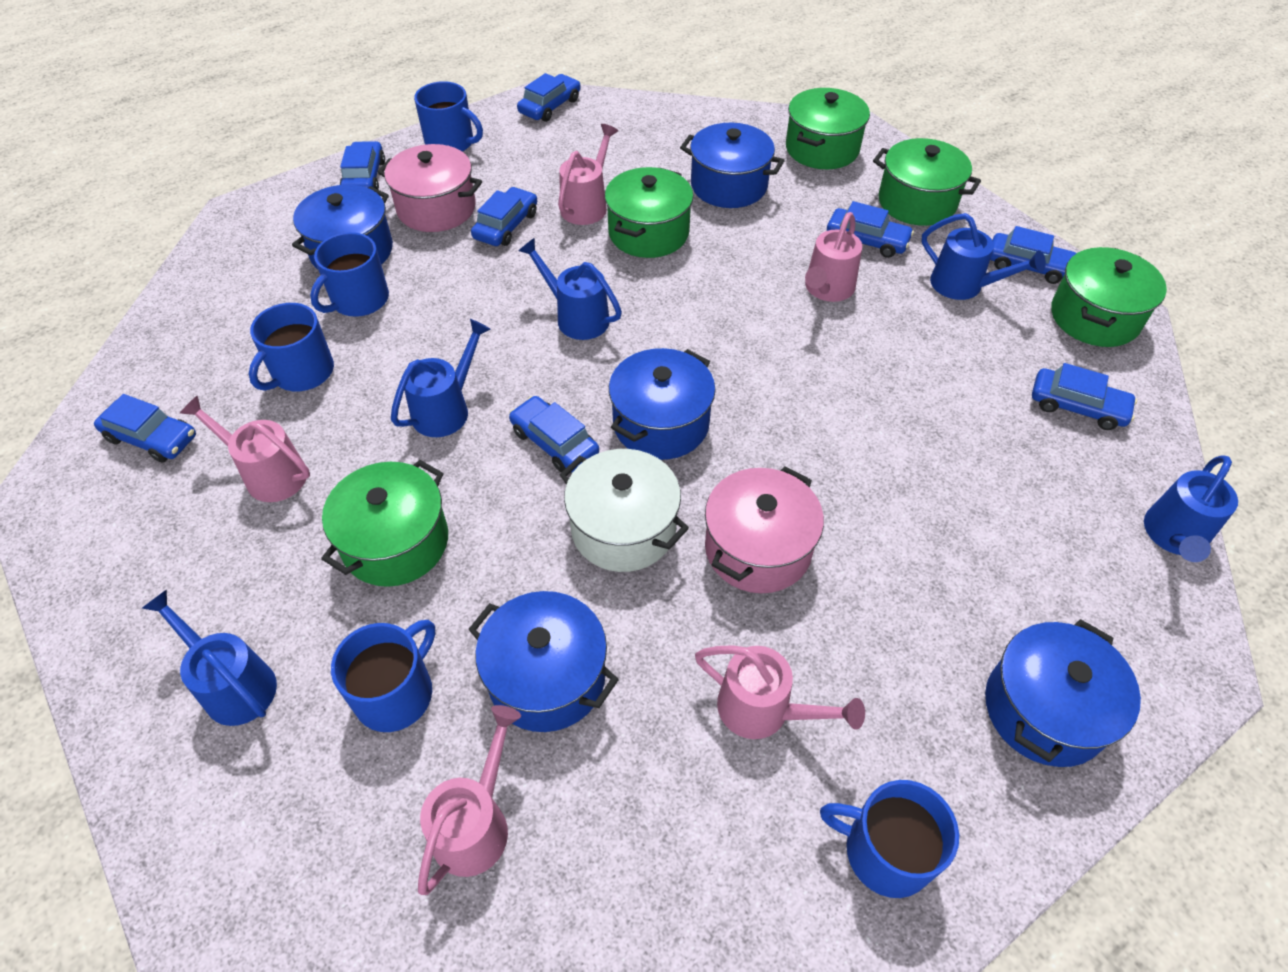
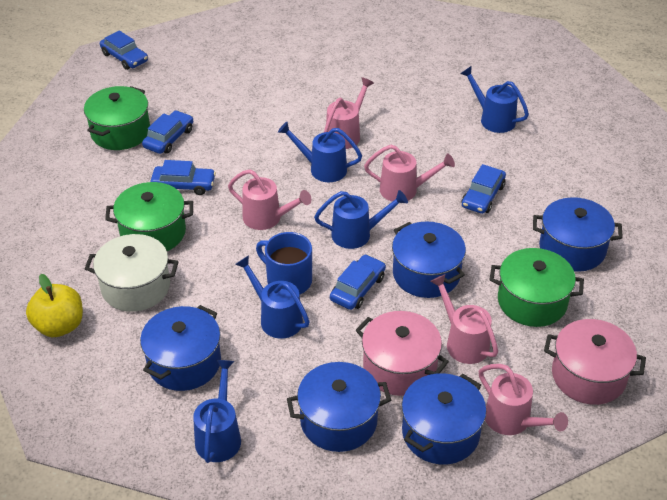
blue car: 8 -> 5
blue mug: 5 -> 1
green pot: 5 -> 3
yellow apple: 0 -> 1

